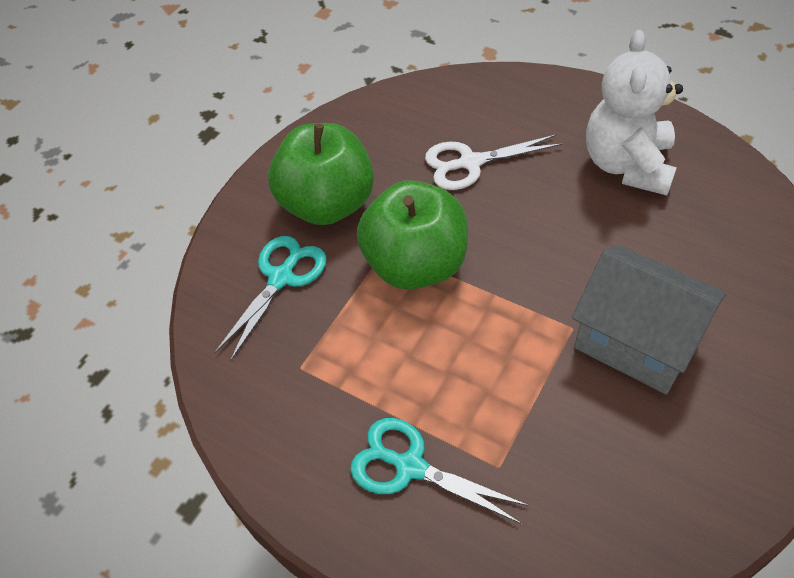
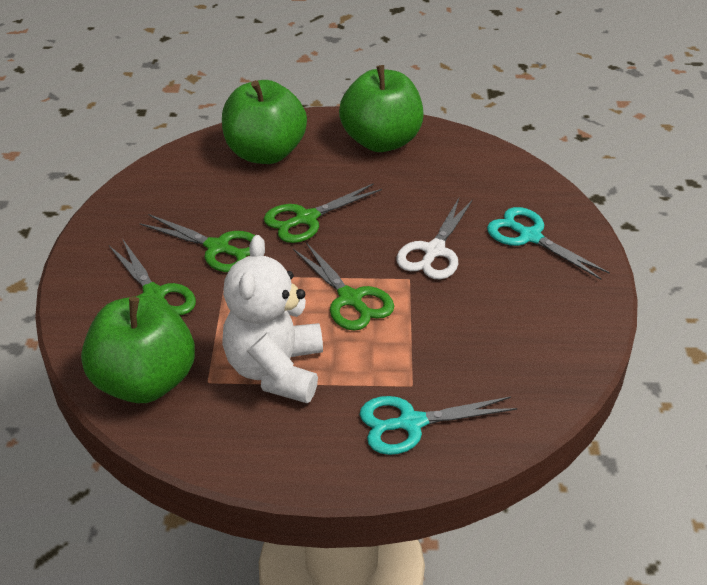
green apple: 2 -> 3
green scissors: 0 -> 4
grey house: 1 -> 0

